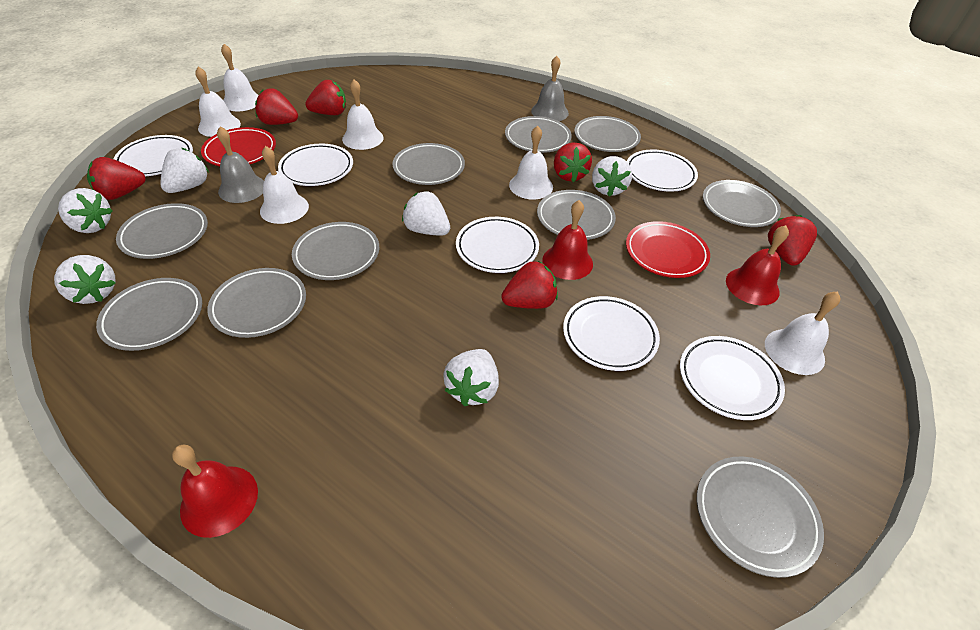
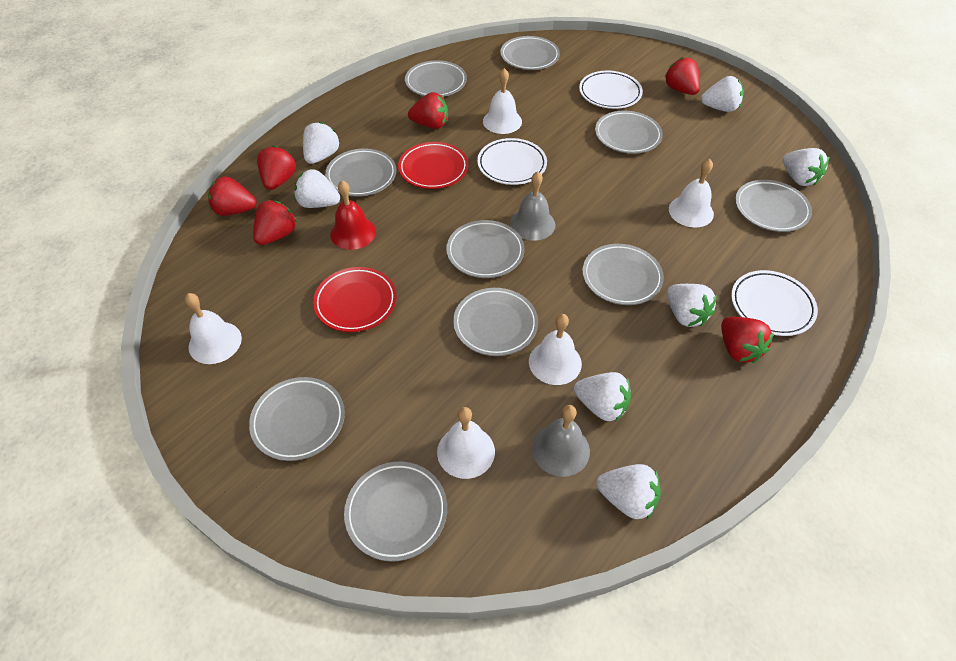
red bell: 3 -> 1
white bell: 6 -> 5
white plate: 6 -> 3
white strawberry: 6 -> 7

